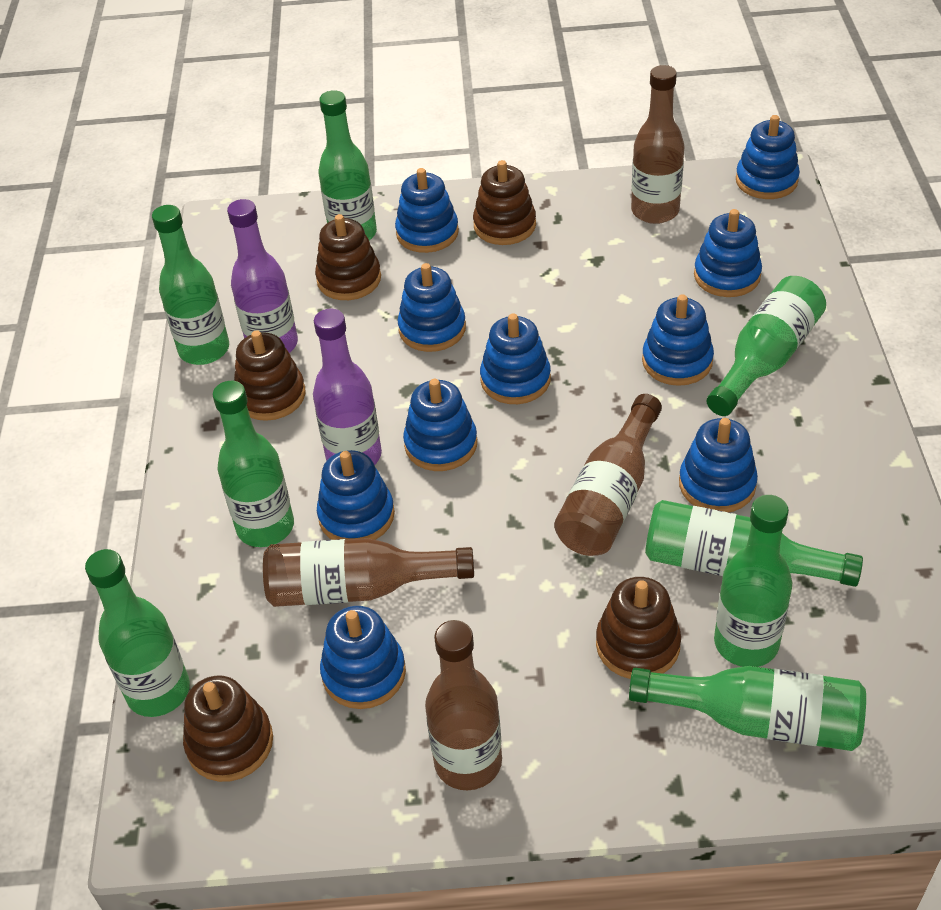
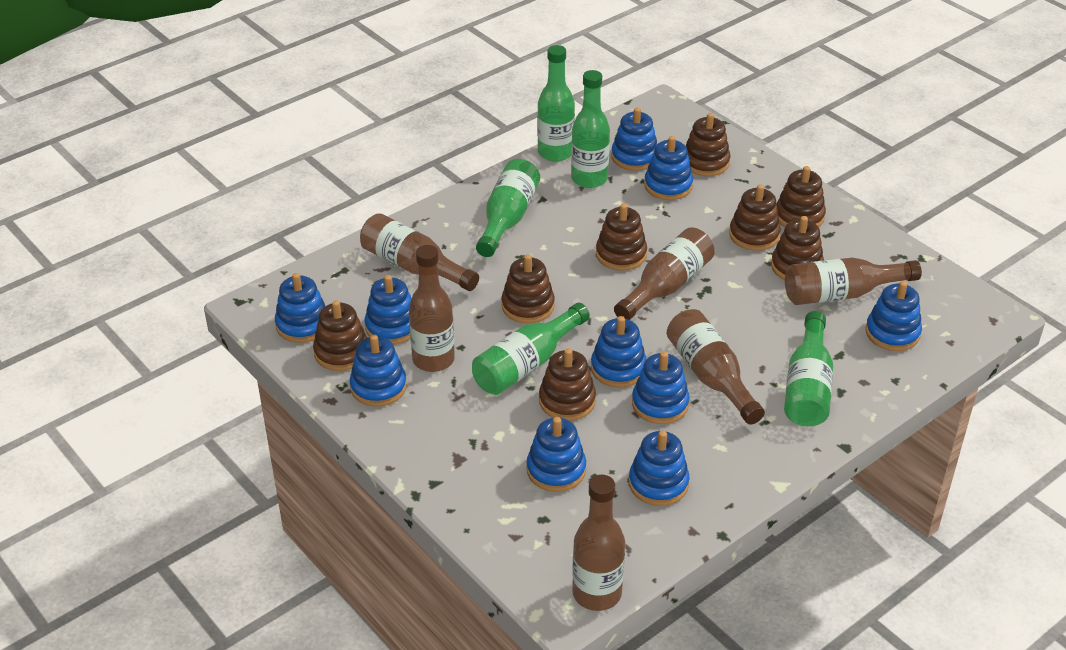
brown bottle: 4 -> 6
brown stacking toy: 5 -> 8
green bottle: 8 -> 5
purple bottle: 2 -> 0

